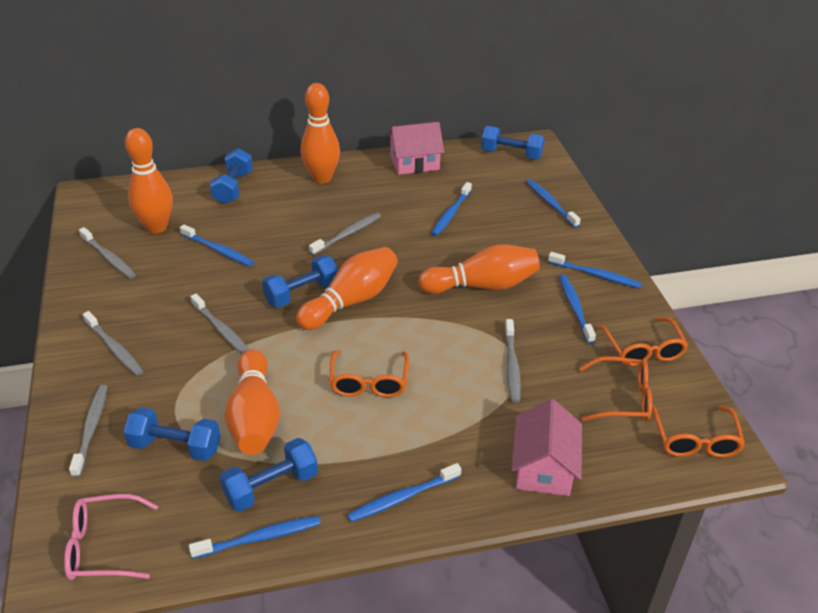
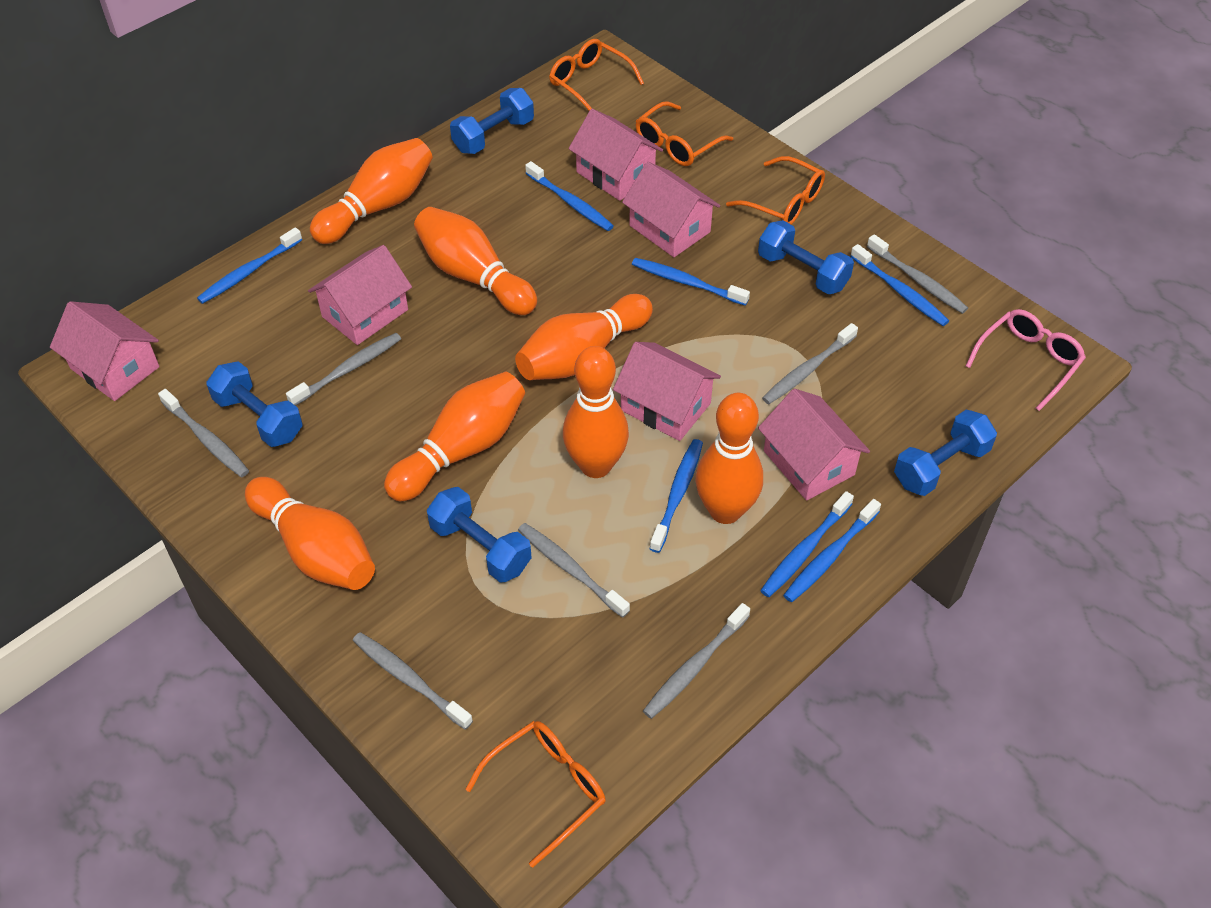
grey toothbrush: 6 -> 7
orange bowling pin: 5 -> 7
pink house: 2 -> 6

